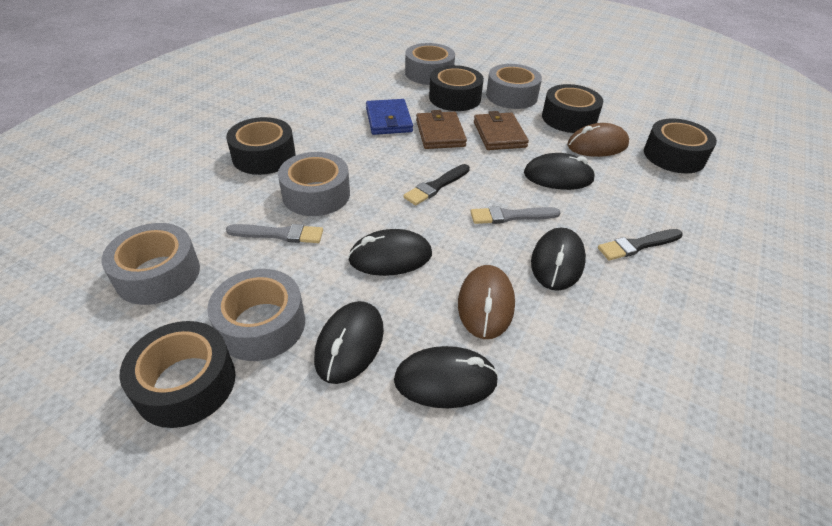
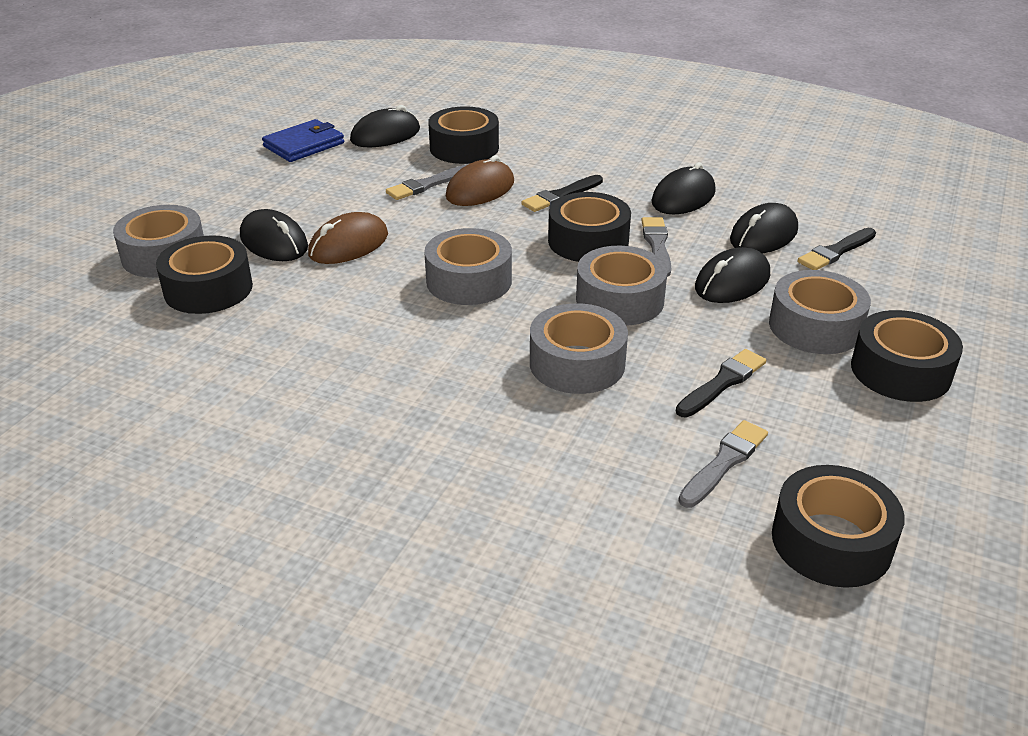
black brush: 2 -> 3
brown wallet: 2 -> 0
grey brush: 2 -> 3

